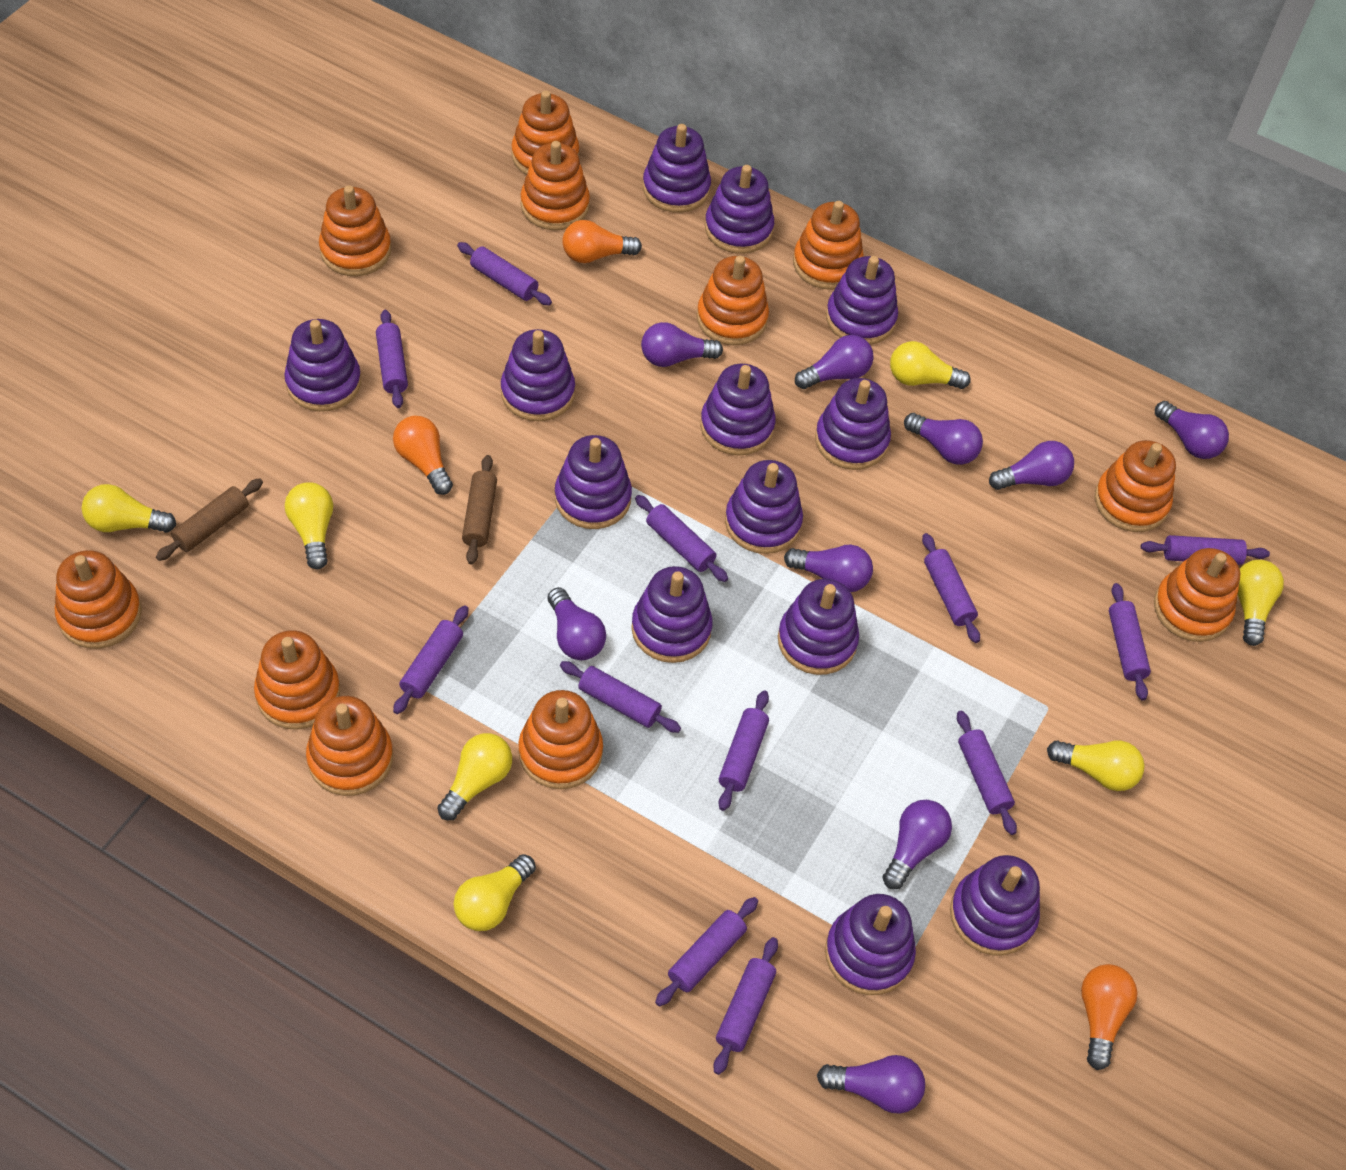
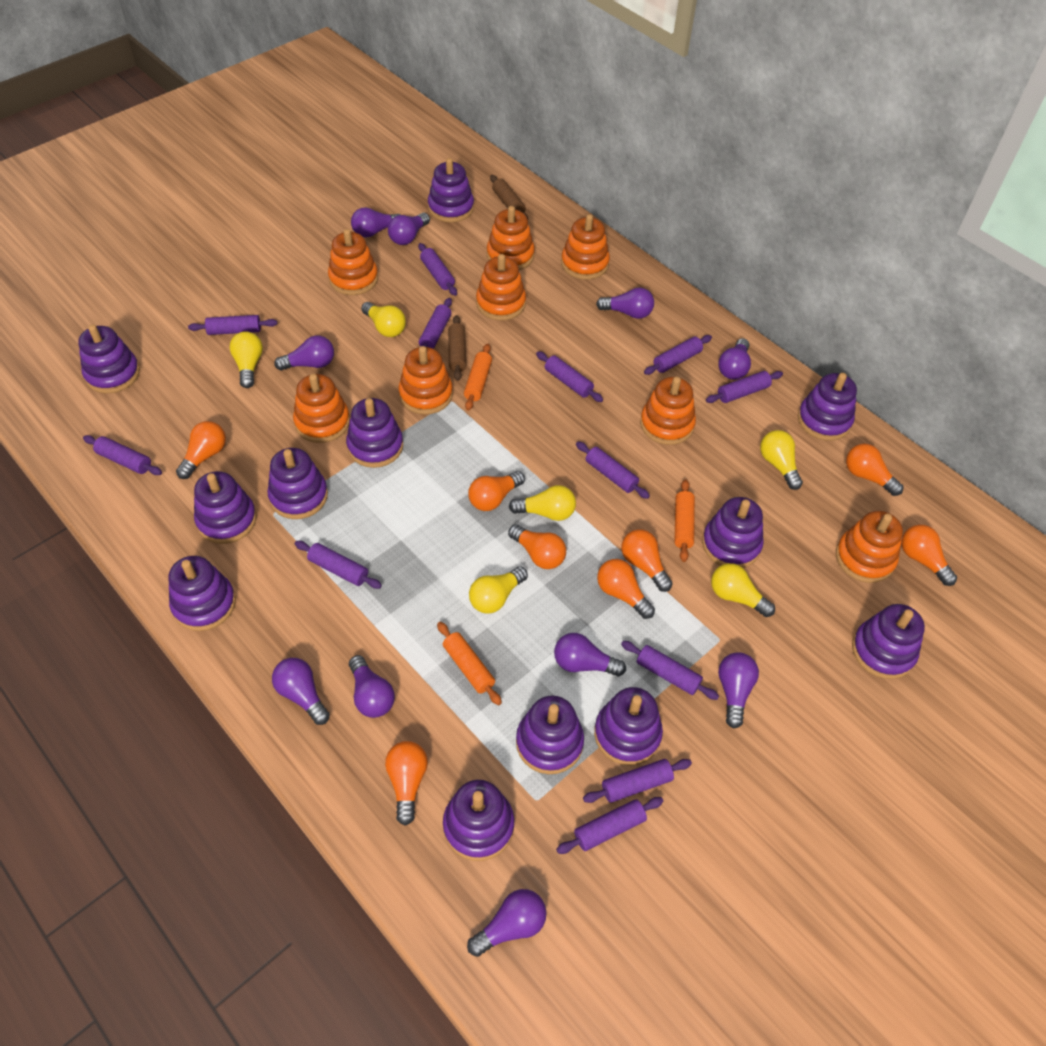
orange light bulb: 3 -> 8
orange rolling pin: 0 -> 3
orange stacking toy: 11 -> 8
purple light bulb: 9 -> 10
purple stacking toy: 13 -> 12
yellow light bulb: 7 -> 6

